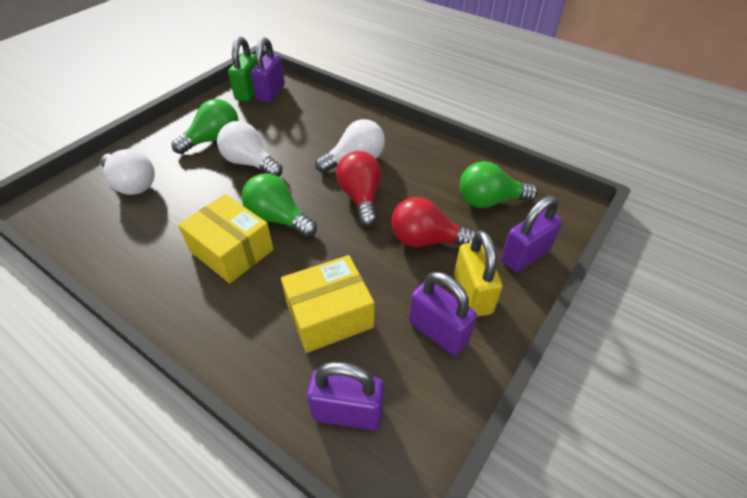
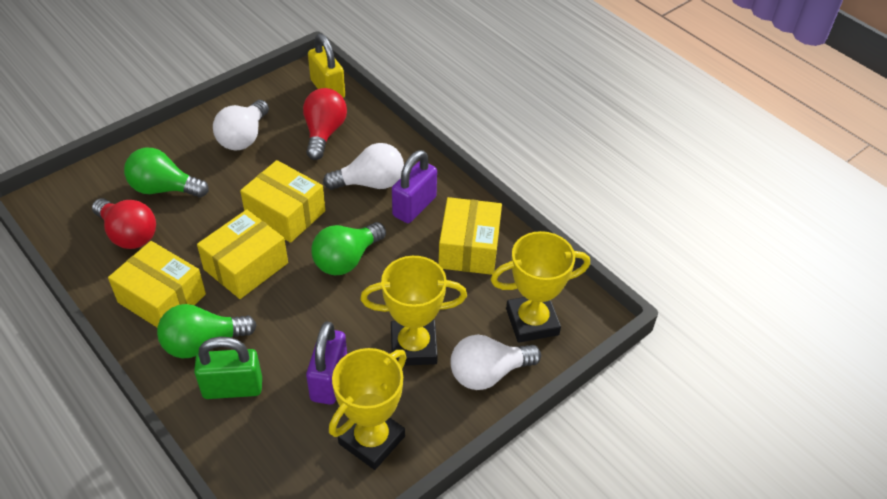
purple padlock: 4 -> 2
yellow box: 2 -> 4
yellow trophy: 0 -> 3

